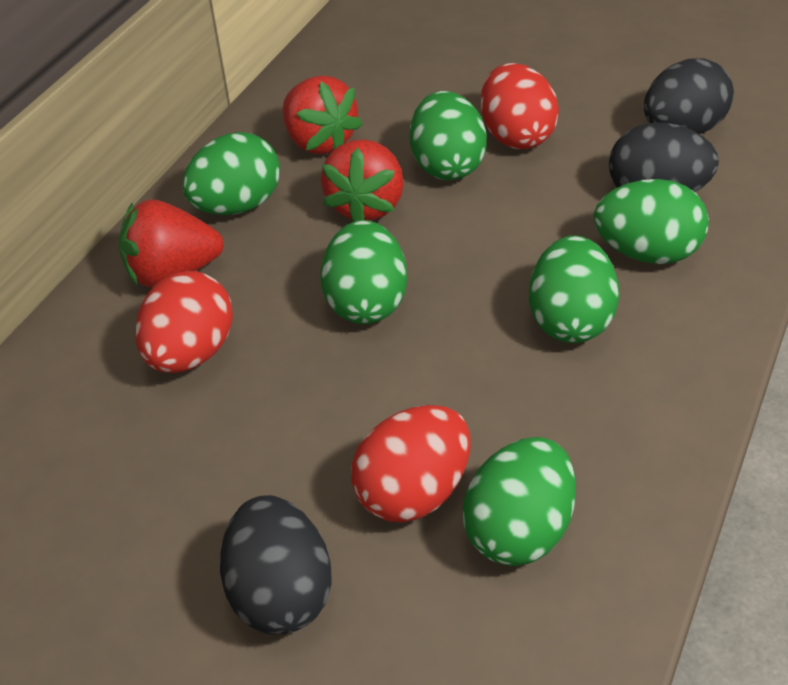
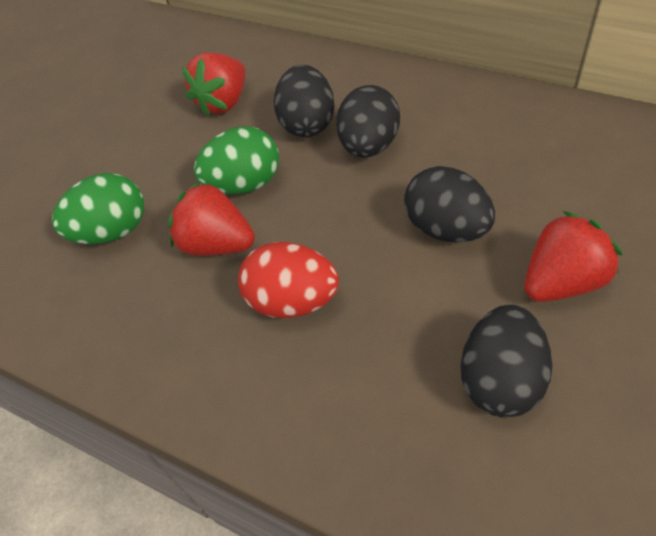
black egg: 3 -> 4
green egg: 6 -> 2
red egg: 3 -> 1

